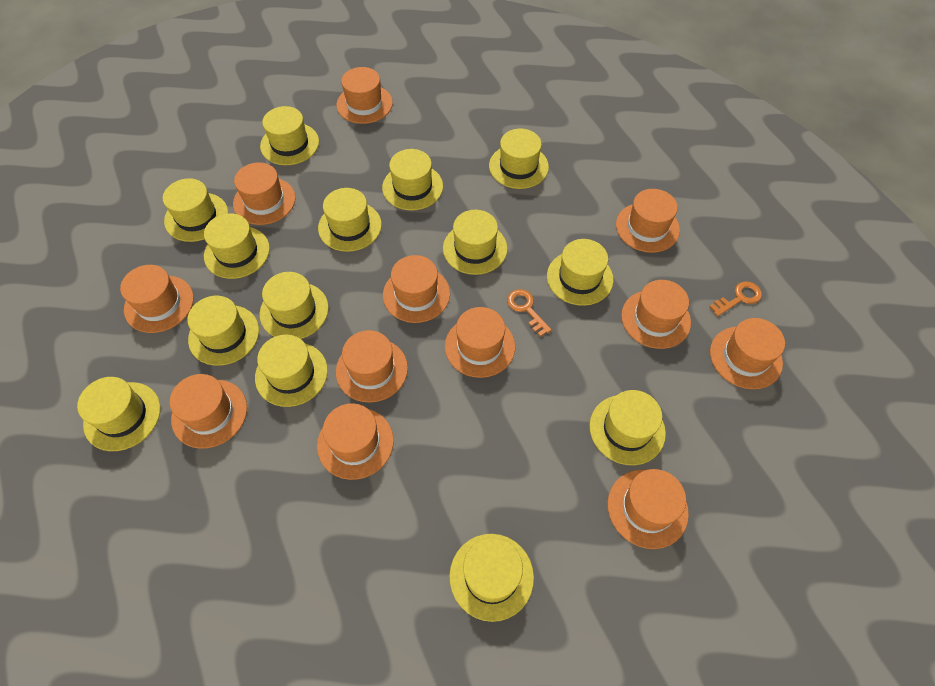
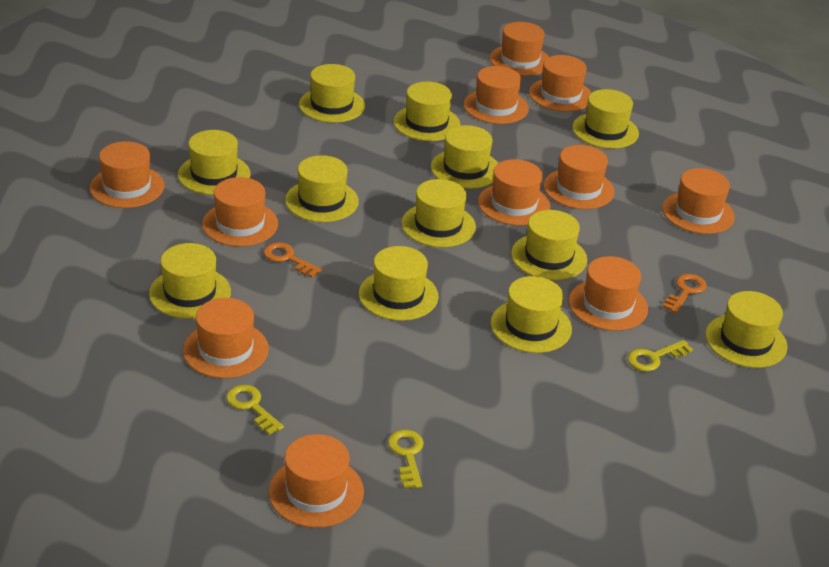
orange hat: 12 -> 11
yellow hat: 14 -> 12
yellow key: 0 -> 3

